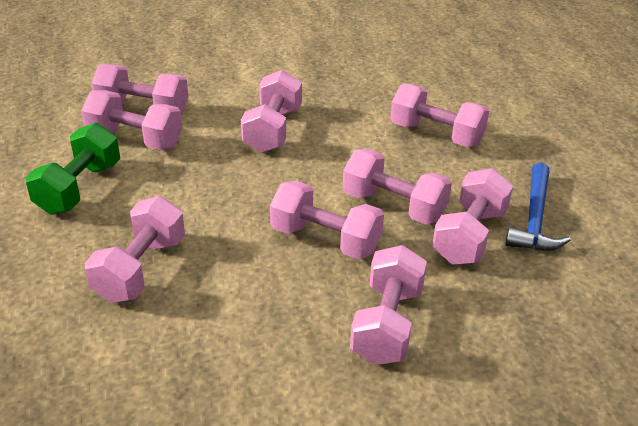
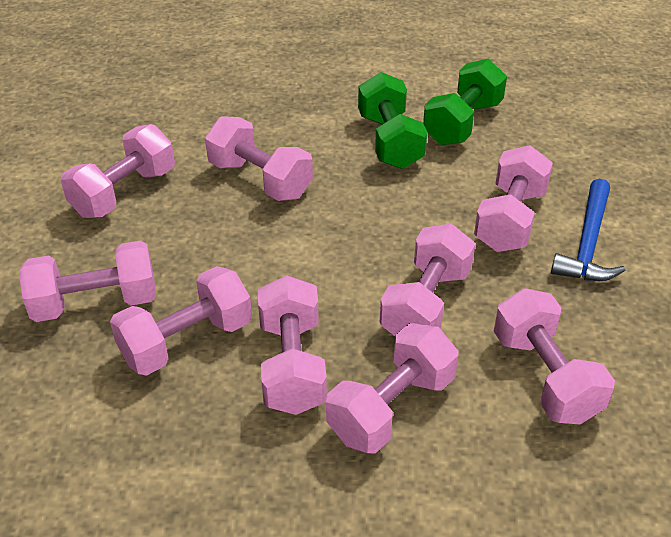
green dumbbell: 1 -> 2

